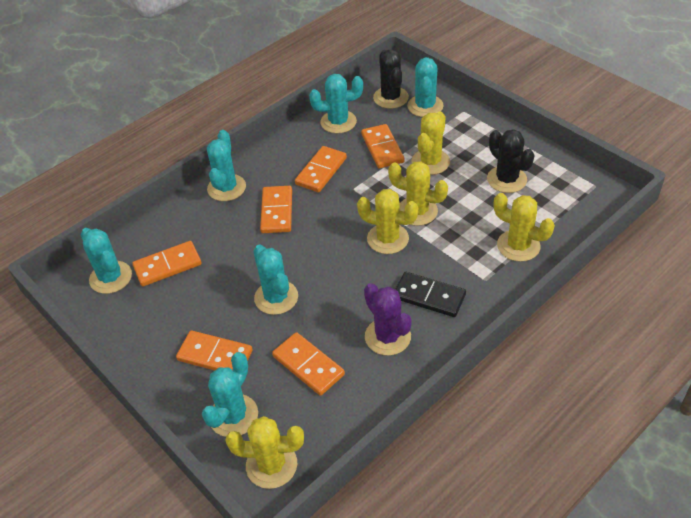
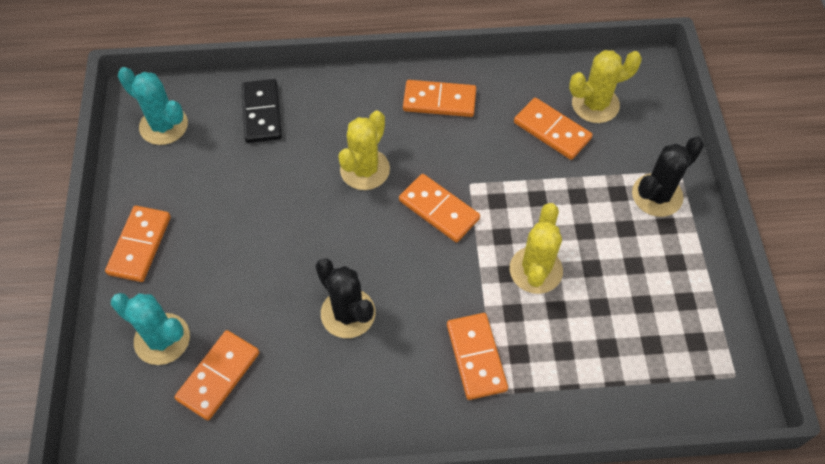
purple cactus: 1 -> 0
turquoise cactus: 6 -> 2
yellow cactus: 5 -> 3

